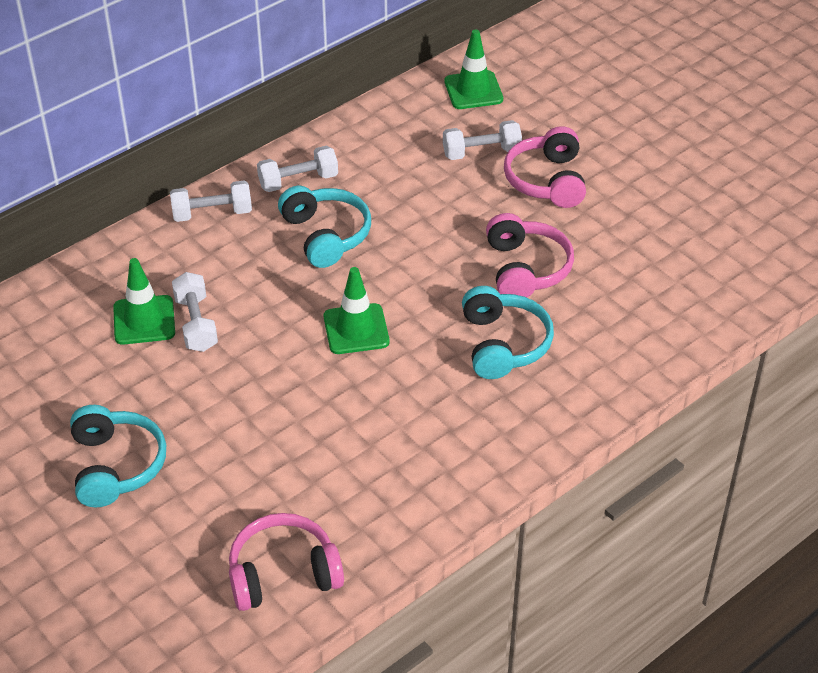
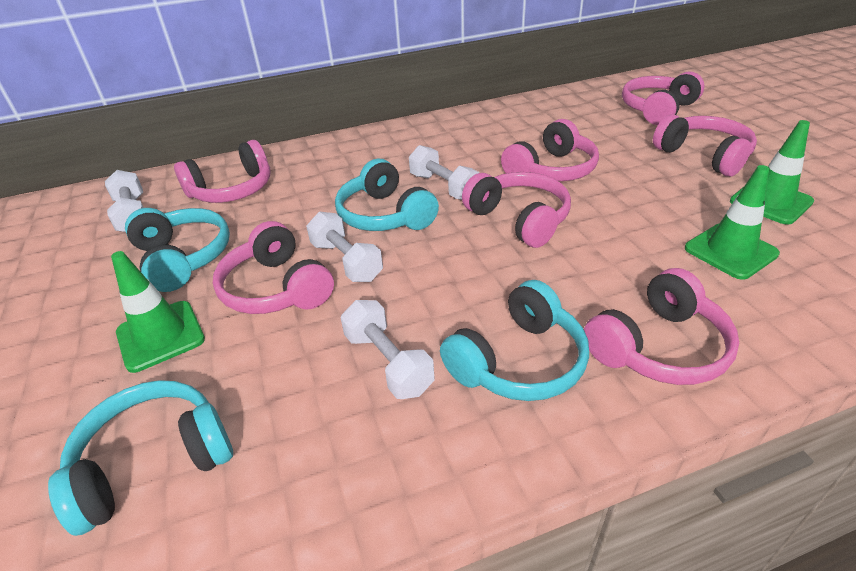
pink headphones: 3 -> 7
turquoise headphones: 3 -> 4

